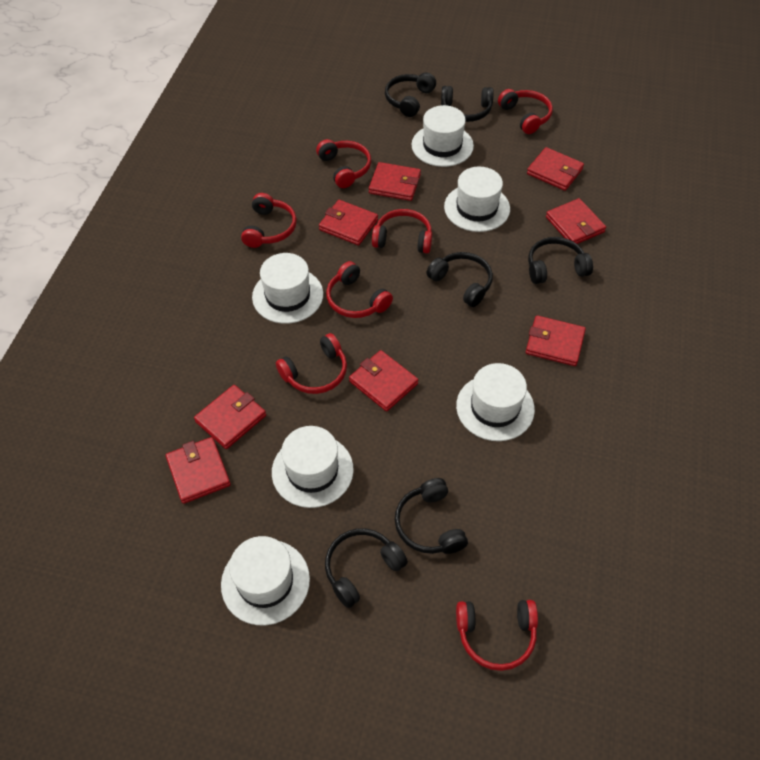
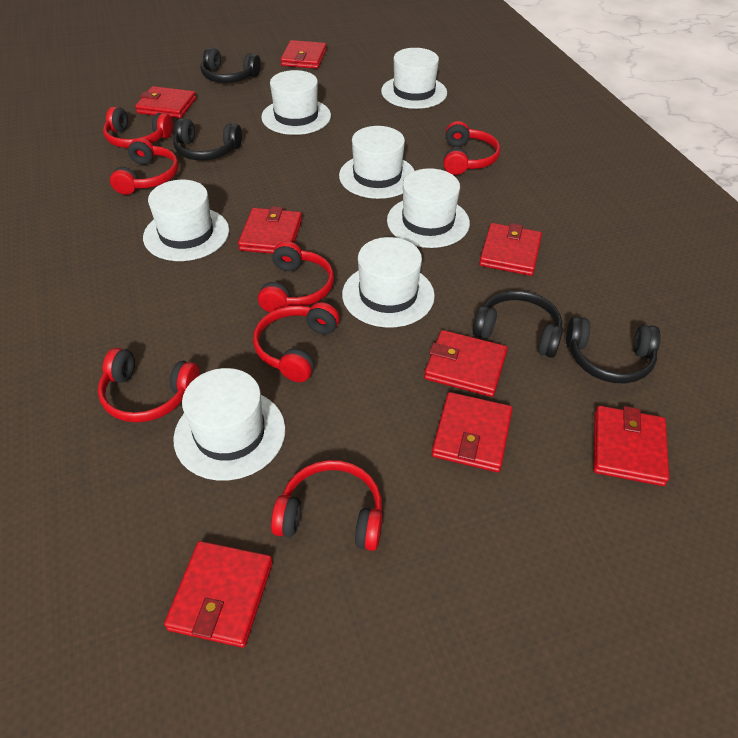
black headphones: 6 -> 4
white hat: 6 -> 7

